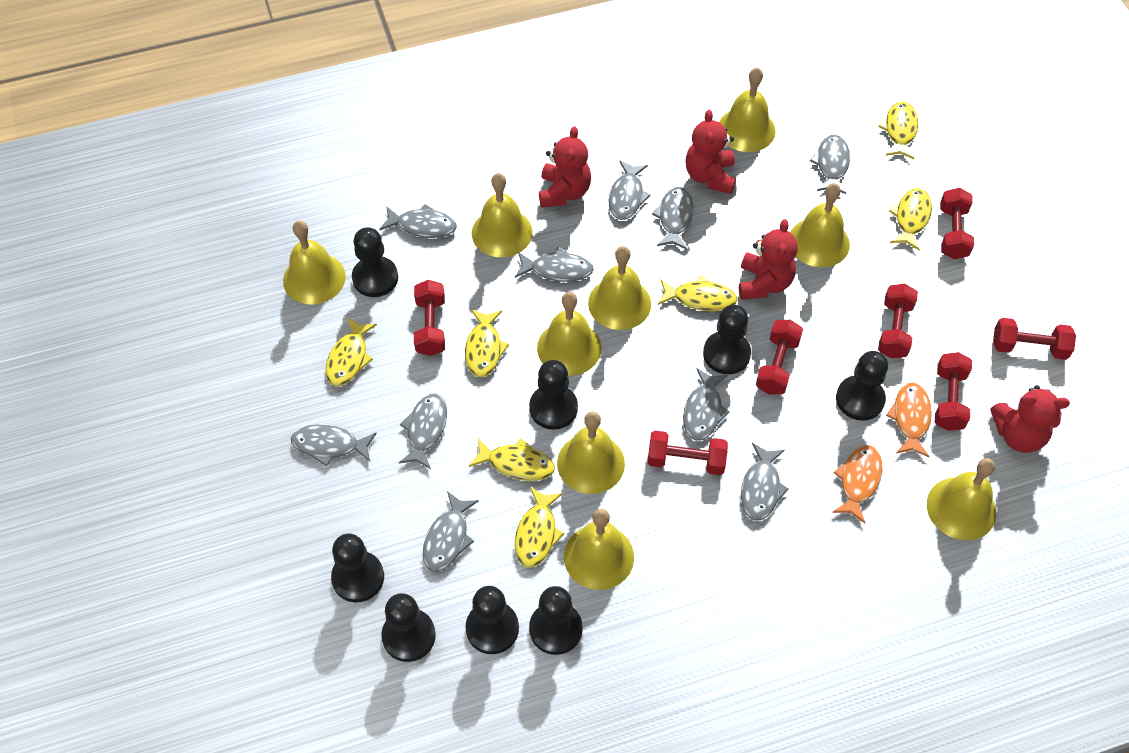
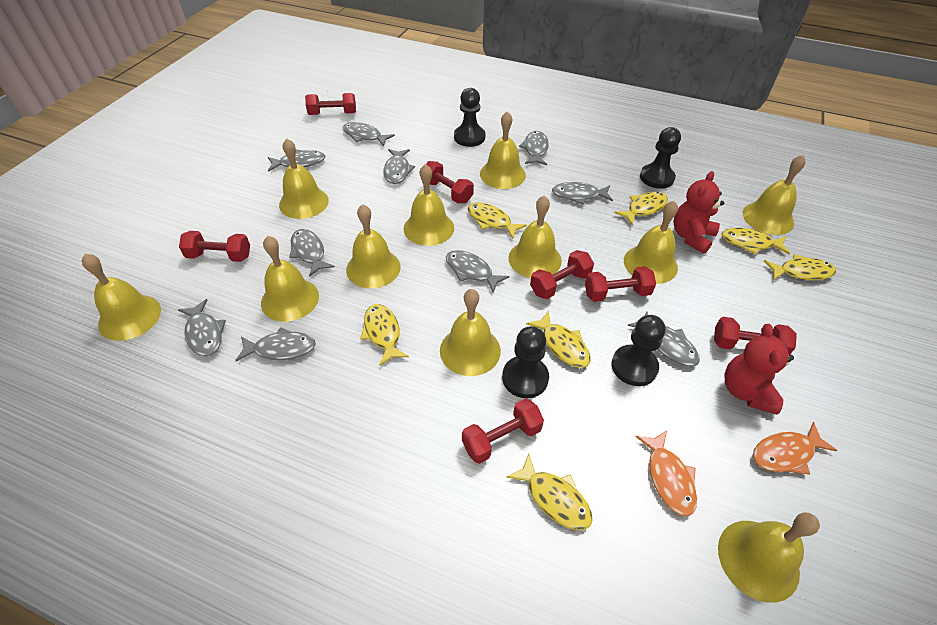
black pawn: 8 -> 4
red teddy bear: 4 -> 2
yellow bell: 9 -> 11

